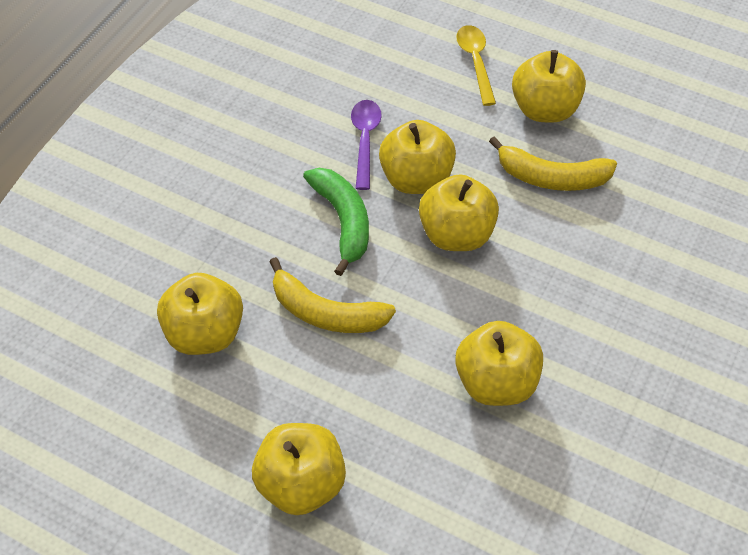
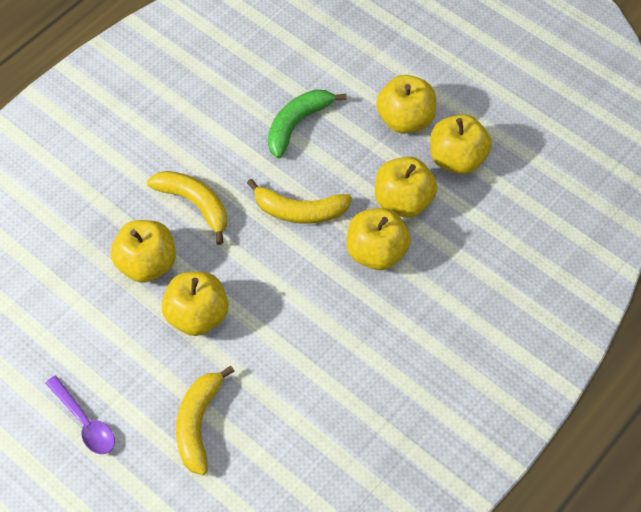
yellow banana: 2 -> 3
yellow spoon: 1 -> 0

